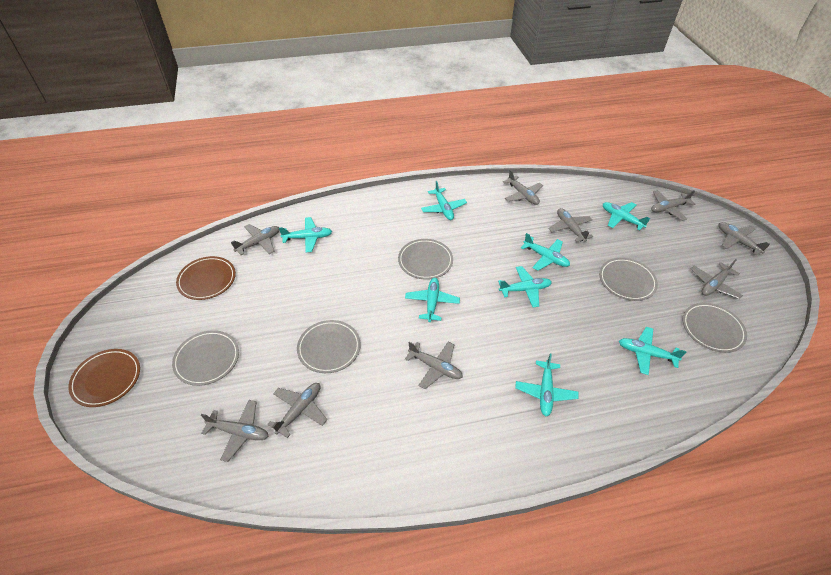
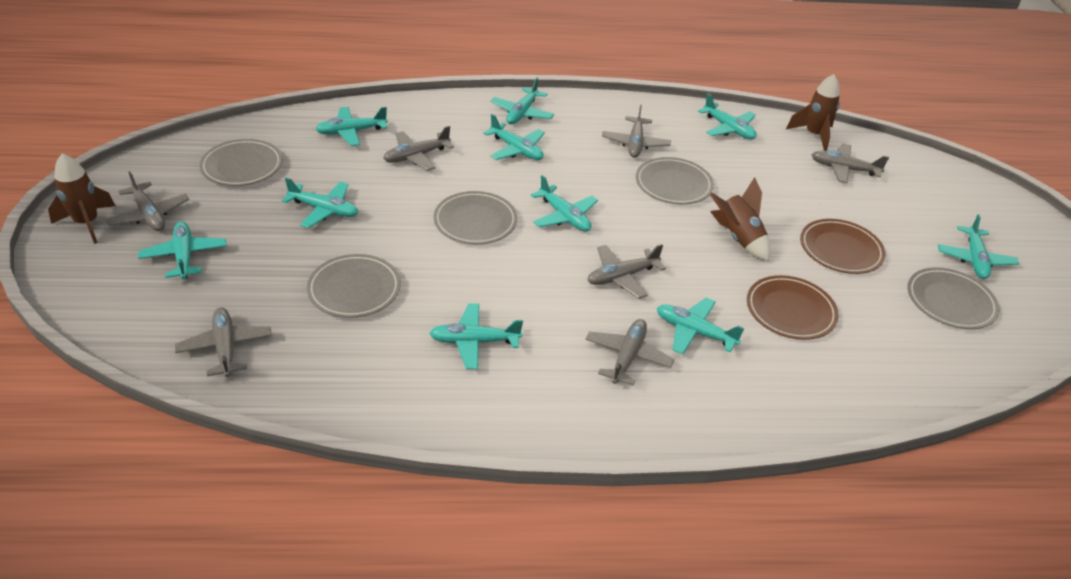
brown rocket: 0 -> 3
grey plane: 9 -> 7
turquoise plane: 8 -> 10

